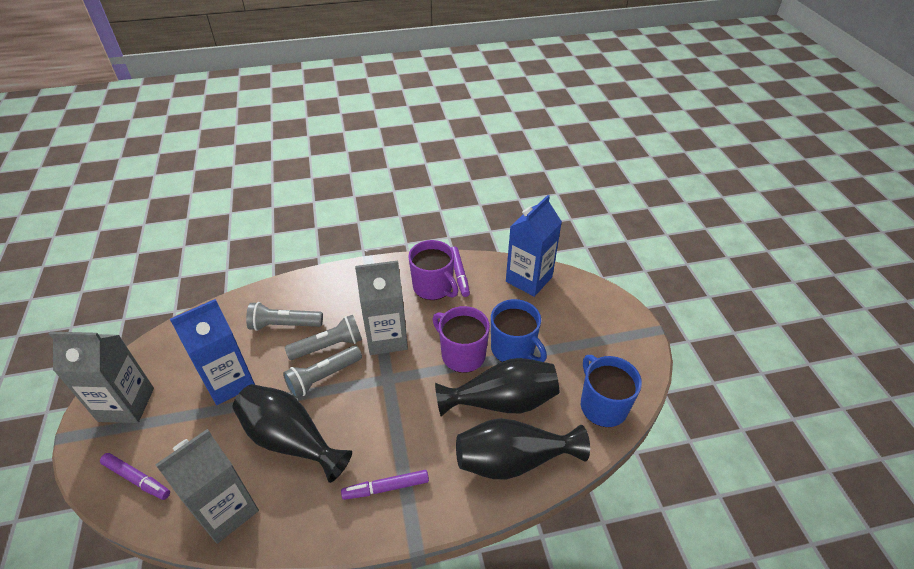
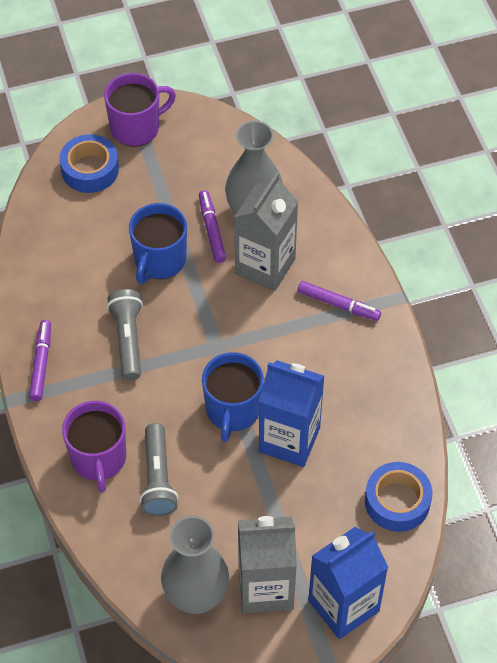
black vase: 3 -> 0
blue tape: 0 -> 2
grey carton: 3 -> 2
grey flashlight: 3 -> 2
grey vase: 0 -> 2

